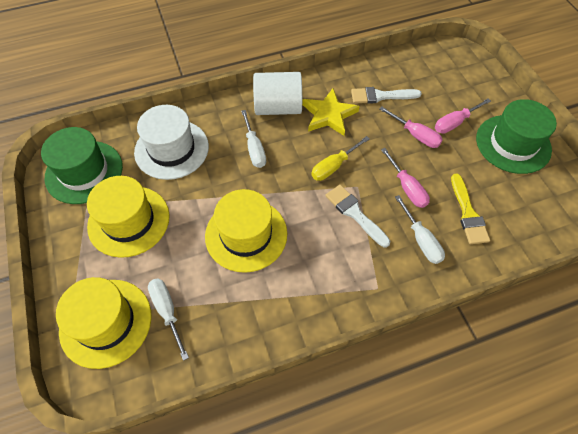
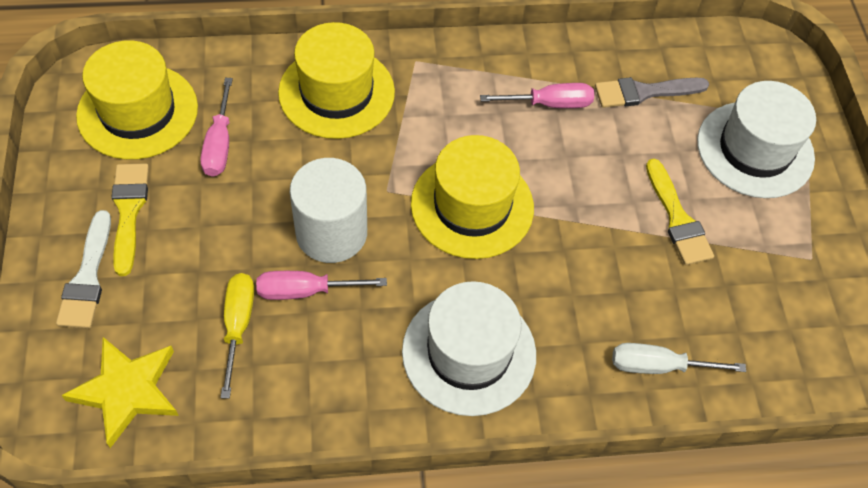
green hat: 2 -> 0
grey brush: 0 -> 1
white brush: 2 -> 1
white hat: 1 -> 2
white screwdriver: 3 -> 1
yellow brush: 1 -> 2

